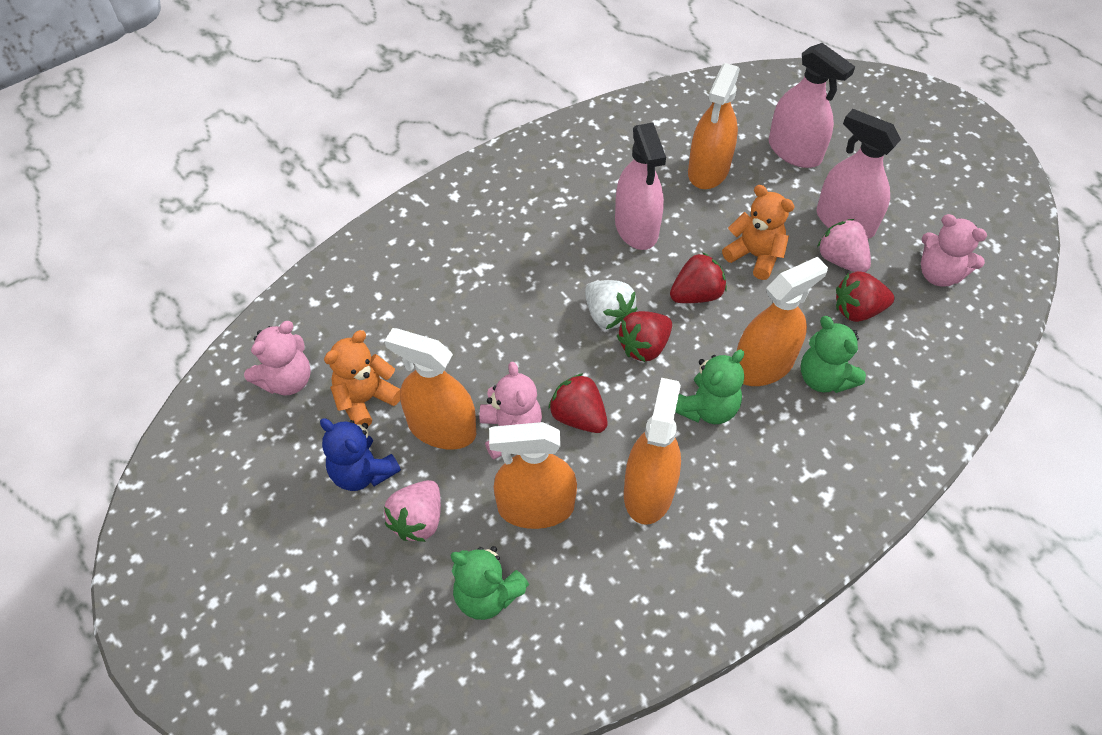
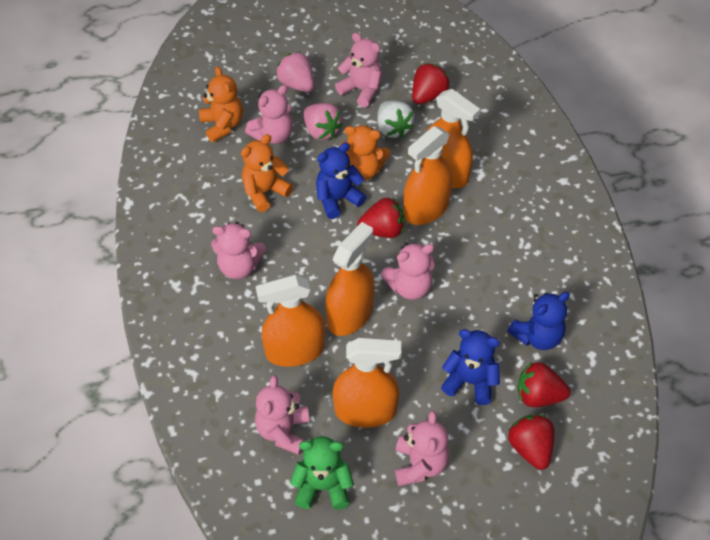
blue teddy bear: 1 -> 3
green teddy bear: 3 -> 1
orange teddy bear: 2 -> 3
pink spray bottle: 3 -> 0
pink teddy bear: 3 -> 6

